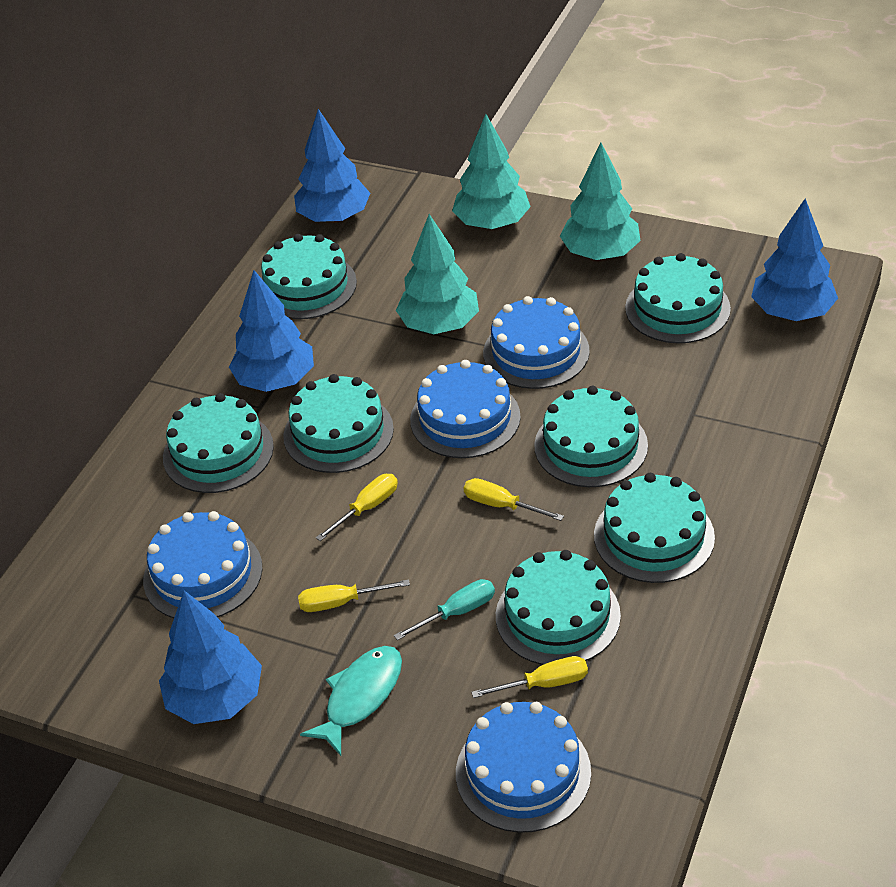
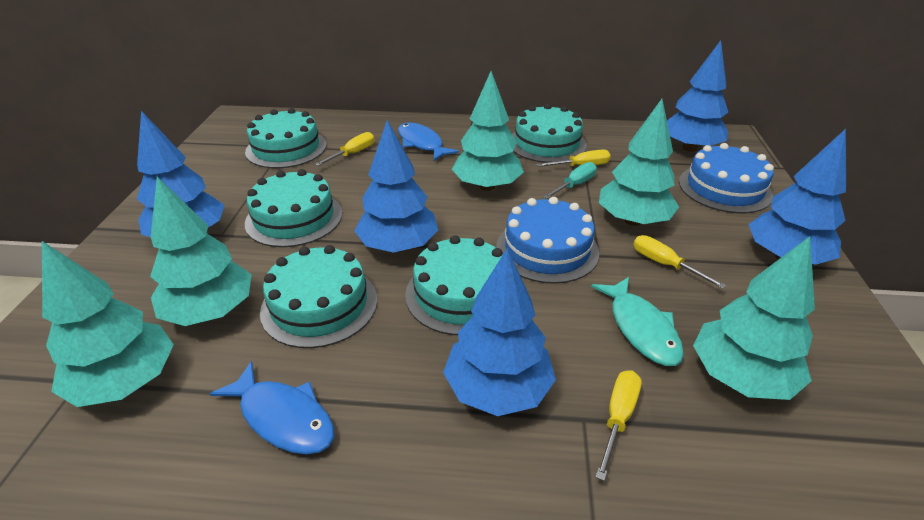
blue cake: 4 -> 2
blue fish: 0 -> 2
blue tree: 4 -> 5
turquoise cake: 7 -> 5
turquoise tree: 3 -> 5

